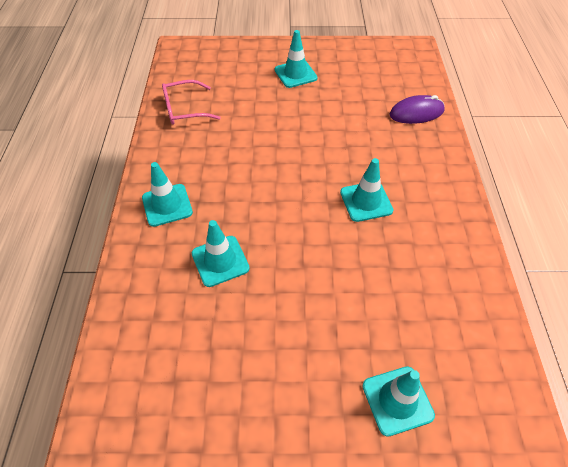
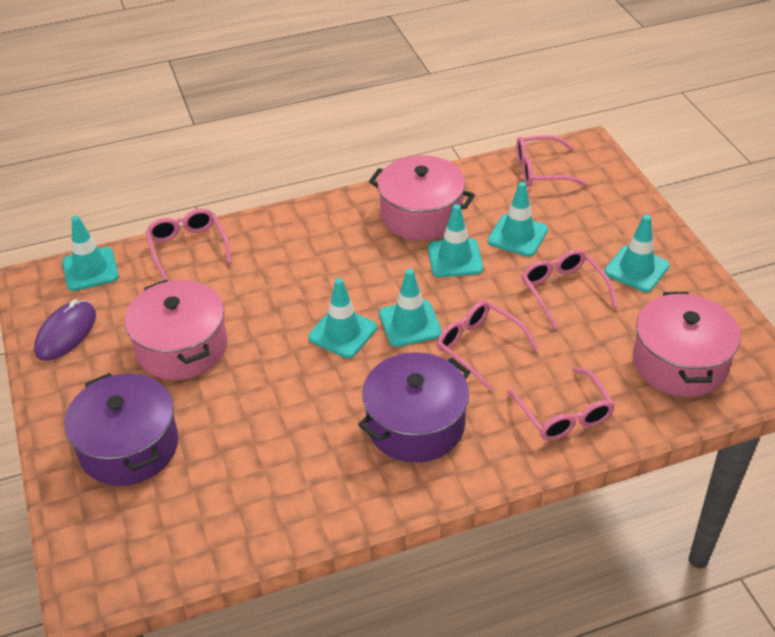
pink glasses: 1 -> 5
pink pot: 0 -> 3
purple pot: 0 -> 2
turquoise traffic cone: 5 -> 6

